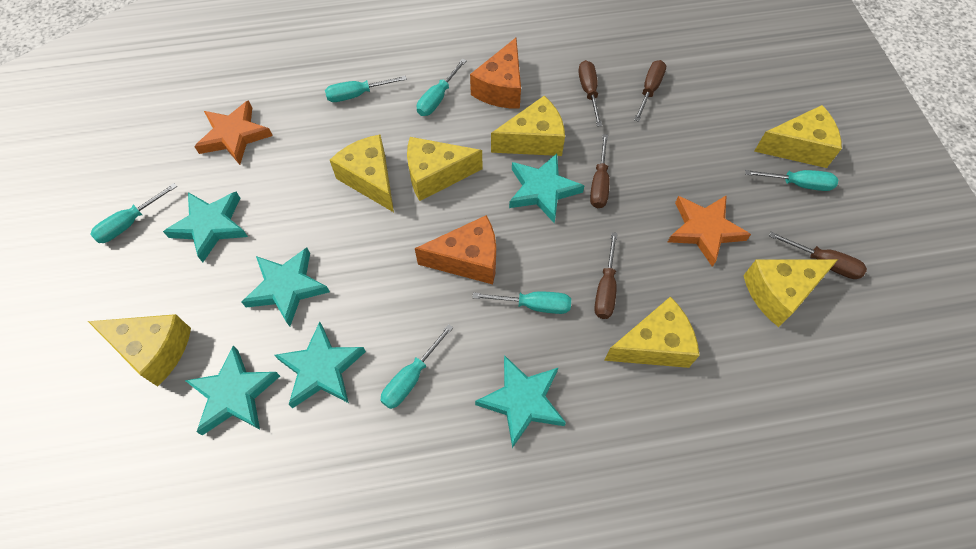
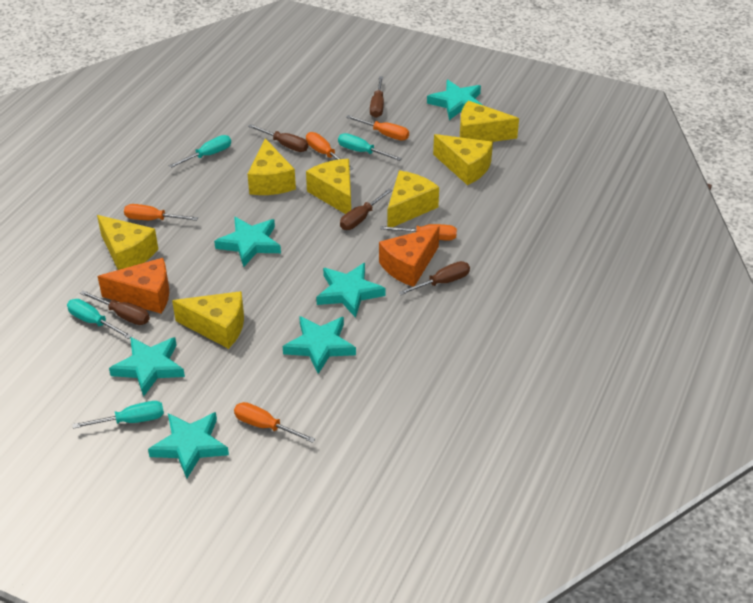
orange screwdriver: 0 -> 5
orange star: 2 -> 0
turquoise screwdriver: 6 -> 4

